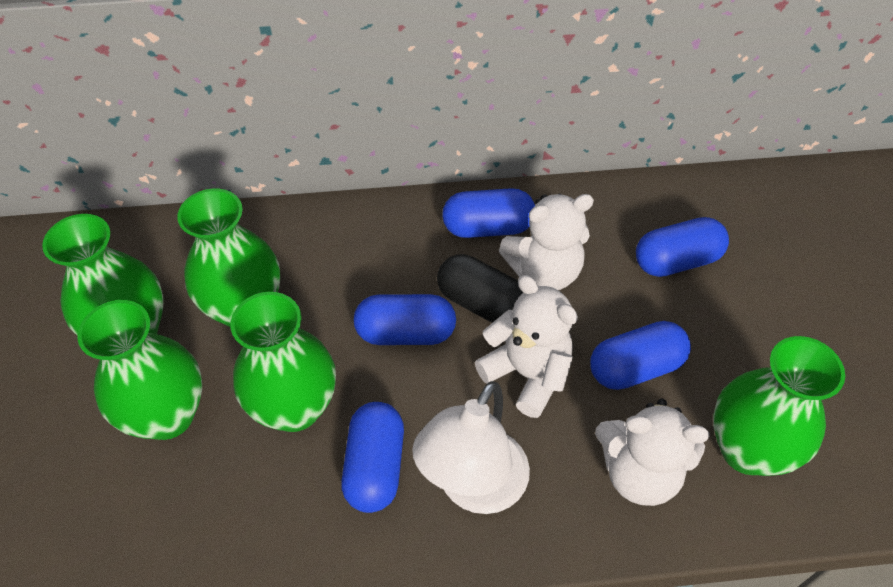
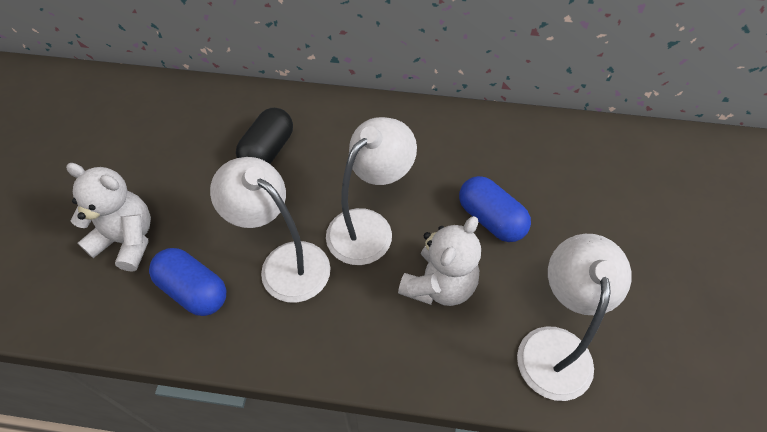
blue capsule: 5 -> 2
green vase: 5 -> 0
white lamp: 1 -> 3
white teddy bear: 3 -> 2

